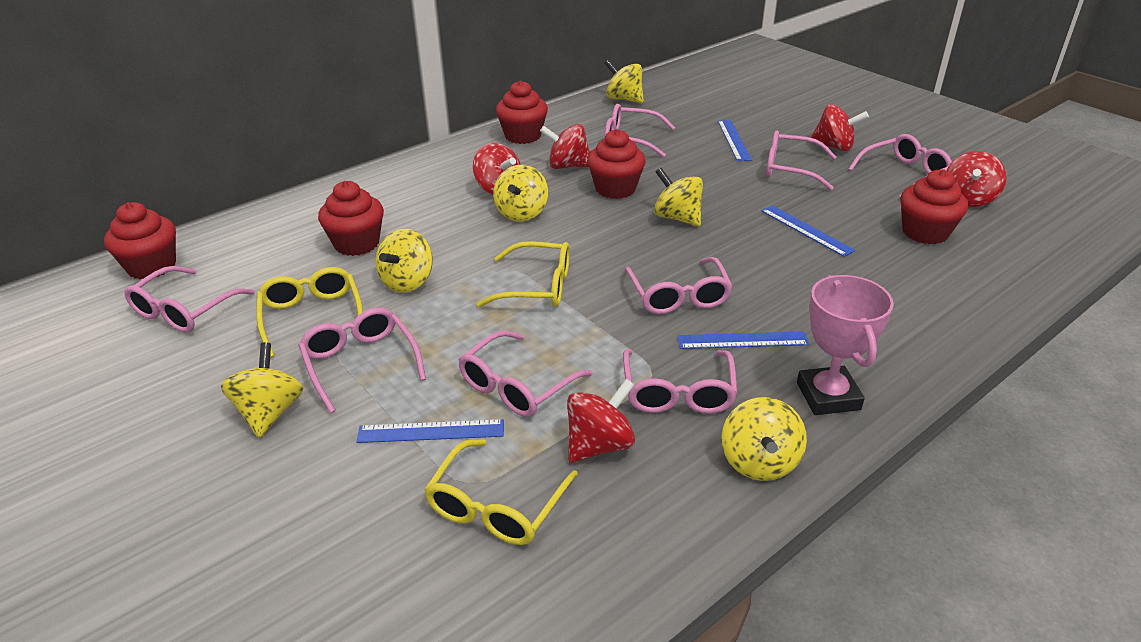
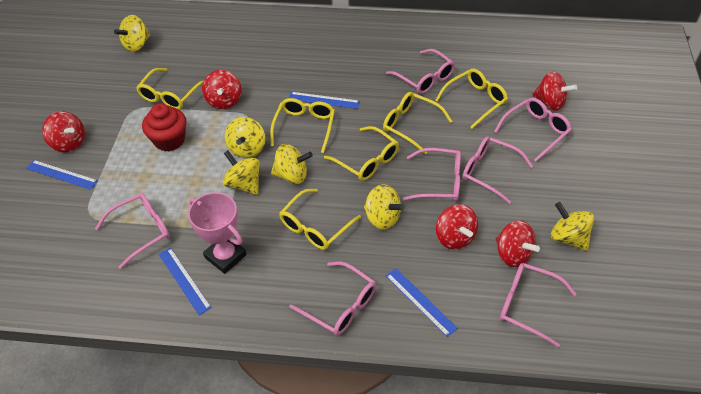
pink glasses: 8 -> 7
red cupcake: 5 -> 1
yellow glasses: 3 -> 6

